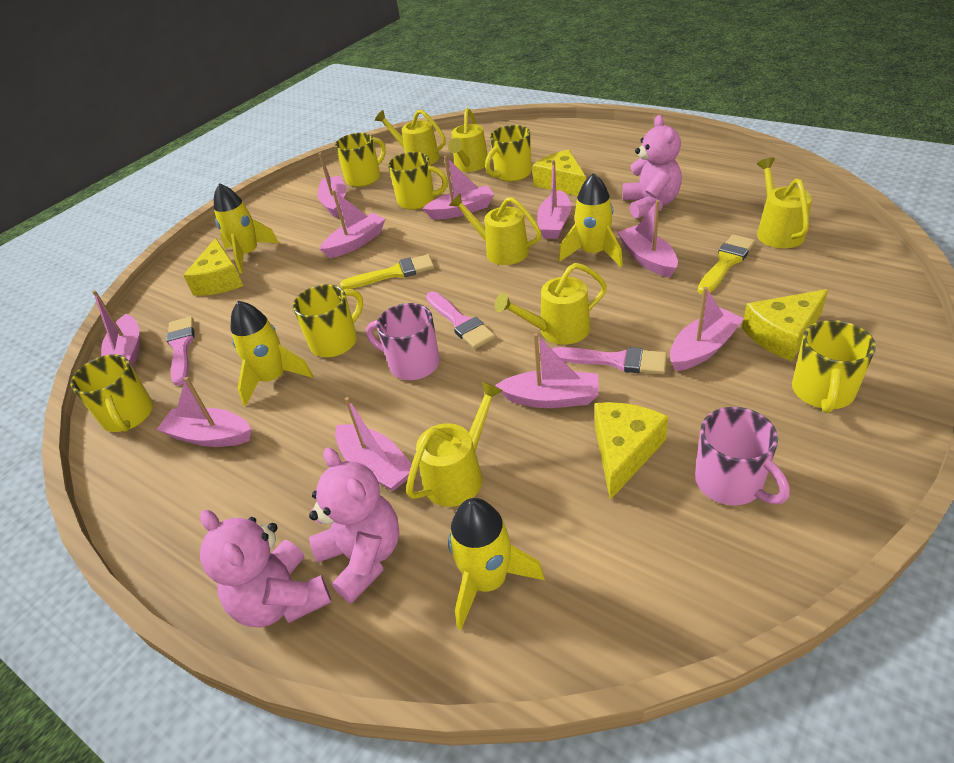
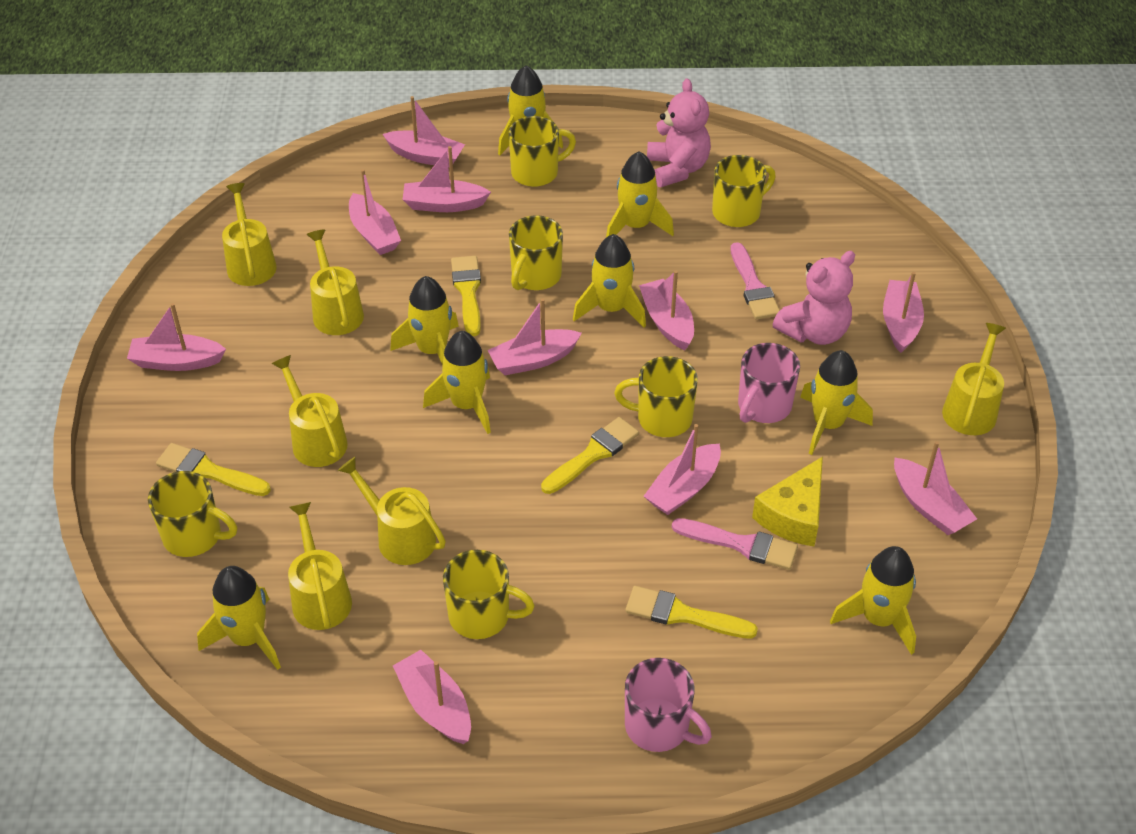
pink brush: 3 -> 2
pink teddy bear: 3 -> 2
yellow brush: 2 -> 4
yellow cheese: 4 -> 1
yellow rocket: 4 -> 8

